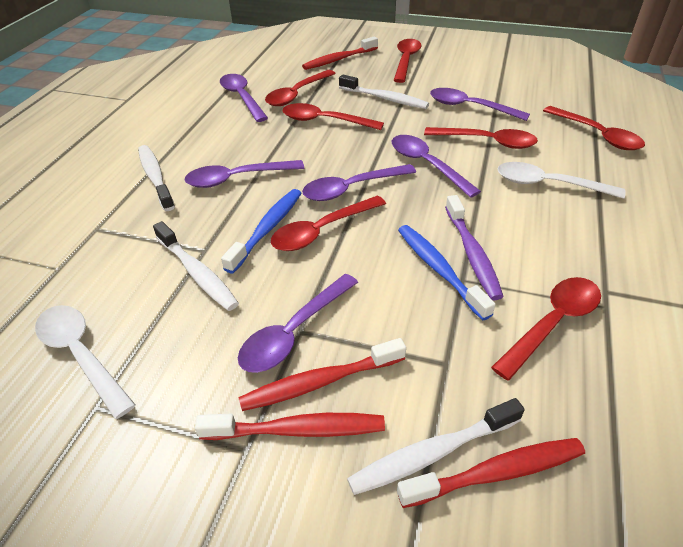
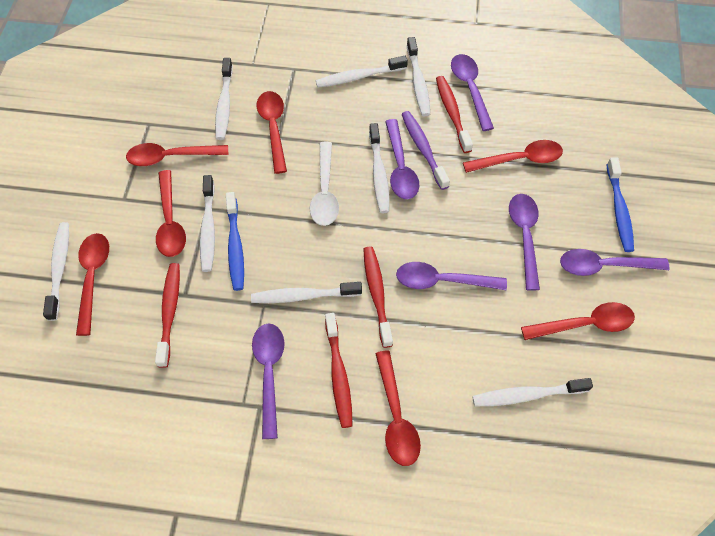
white spoon: 2 -> 1
white toothbrush: 4 -> 8

